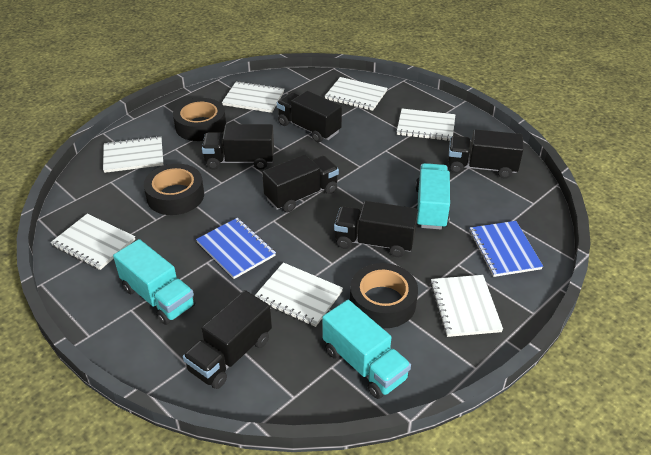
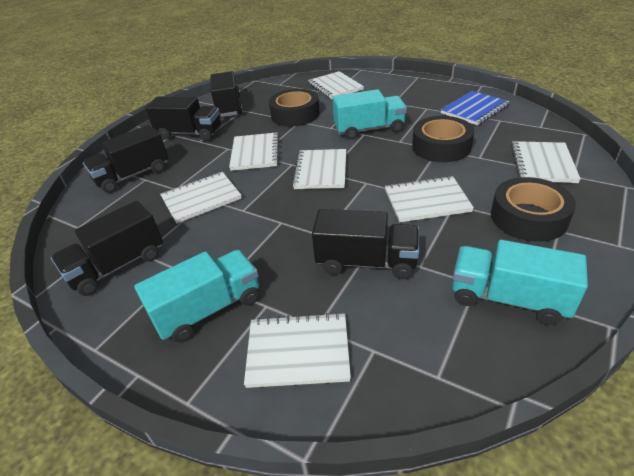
black truck: 6 -> 5
blue notebook: 2 -> 1

